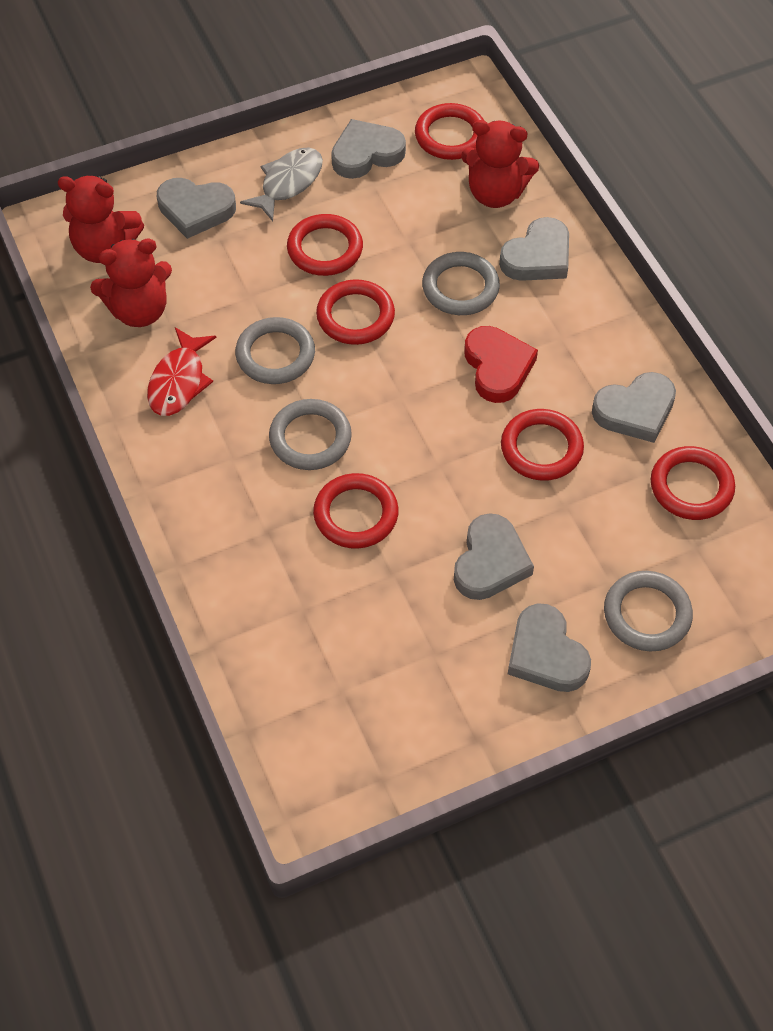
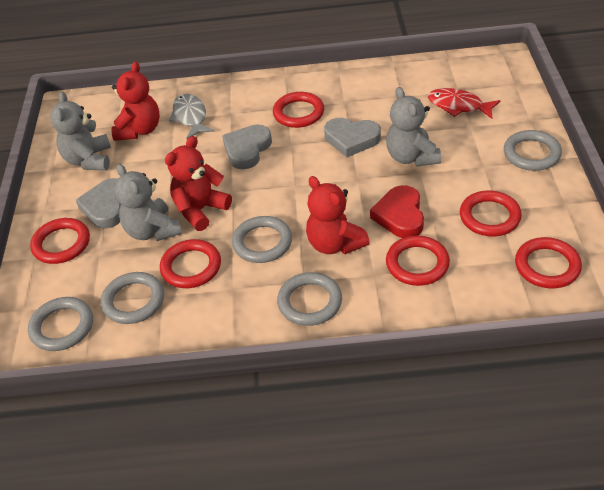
grey heart: 6 -> 3
grey ring: 4 -> 5
grey teddy bear: 0 -> 3

